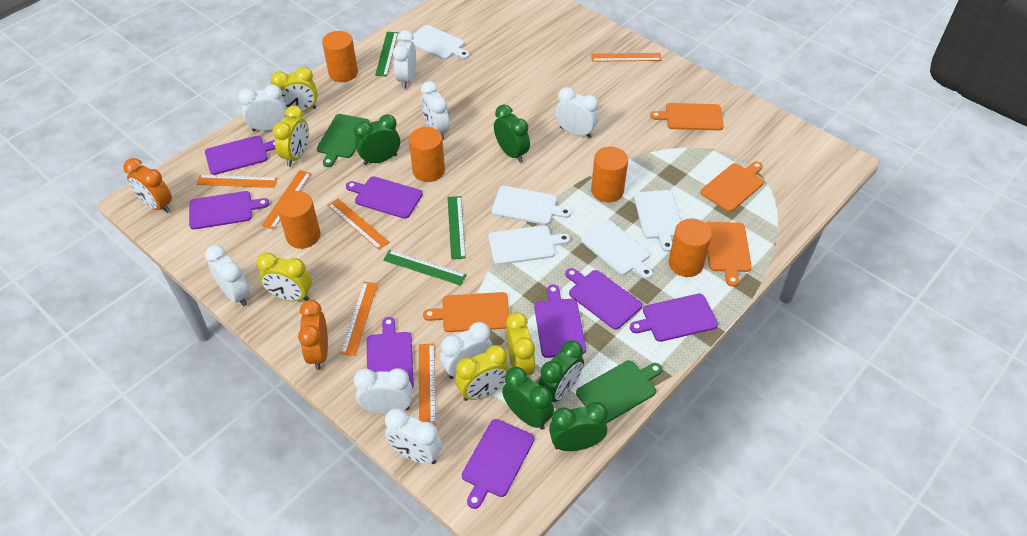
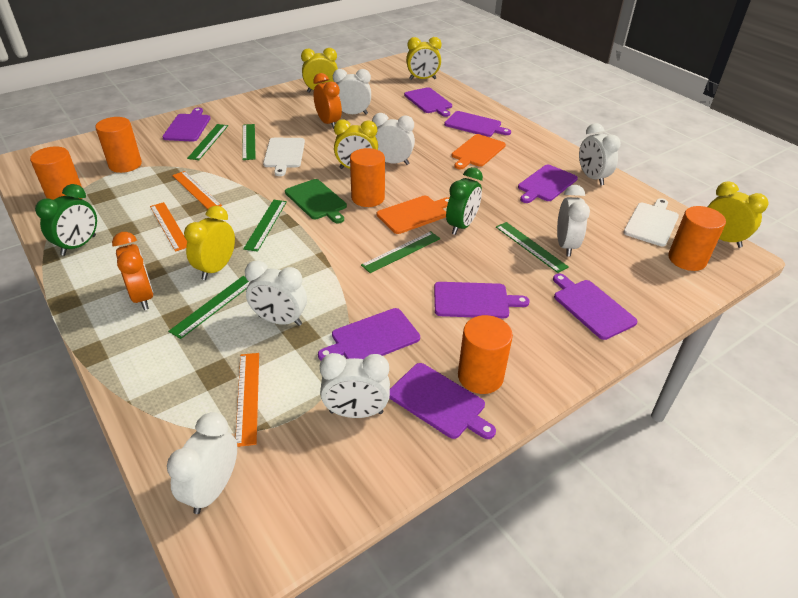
green clock: 5 -> 2
green cutting board: 2 -> 1
green ruler: 3 -> 6
orange cutting board: 4 -> 2
orange ruler: 6 -> 3
white clock: 8 -> 7
white cutting board: 5 -> 2

